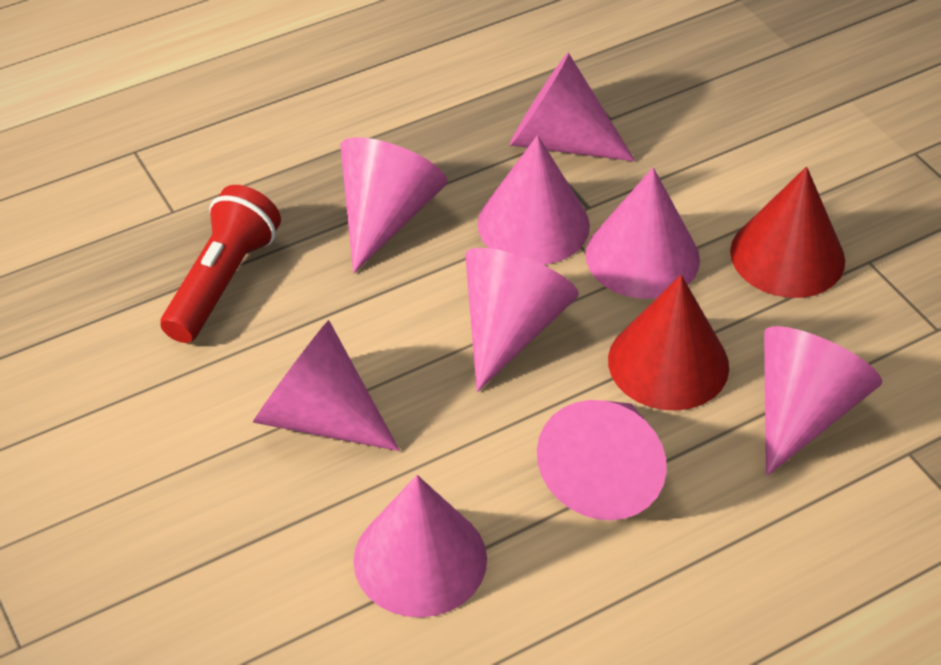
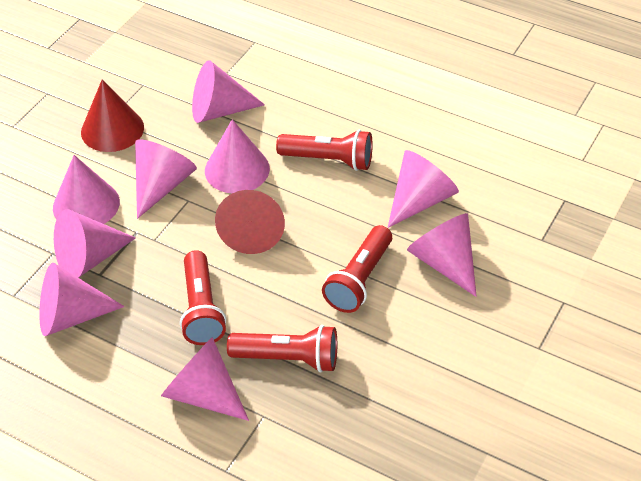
red flashlight: 1 -> 4

